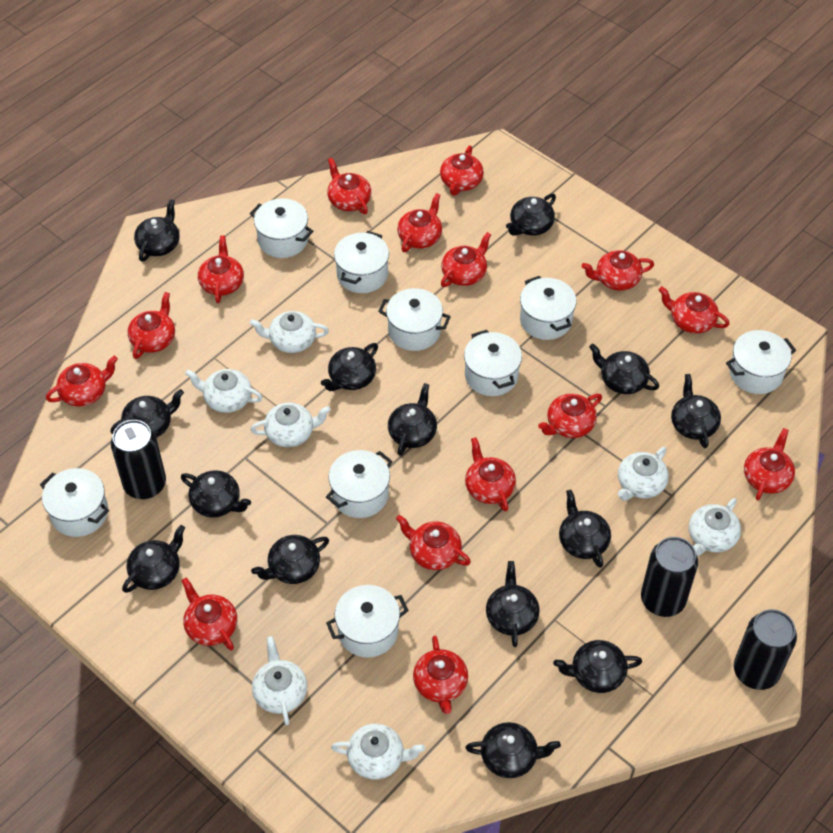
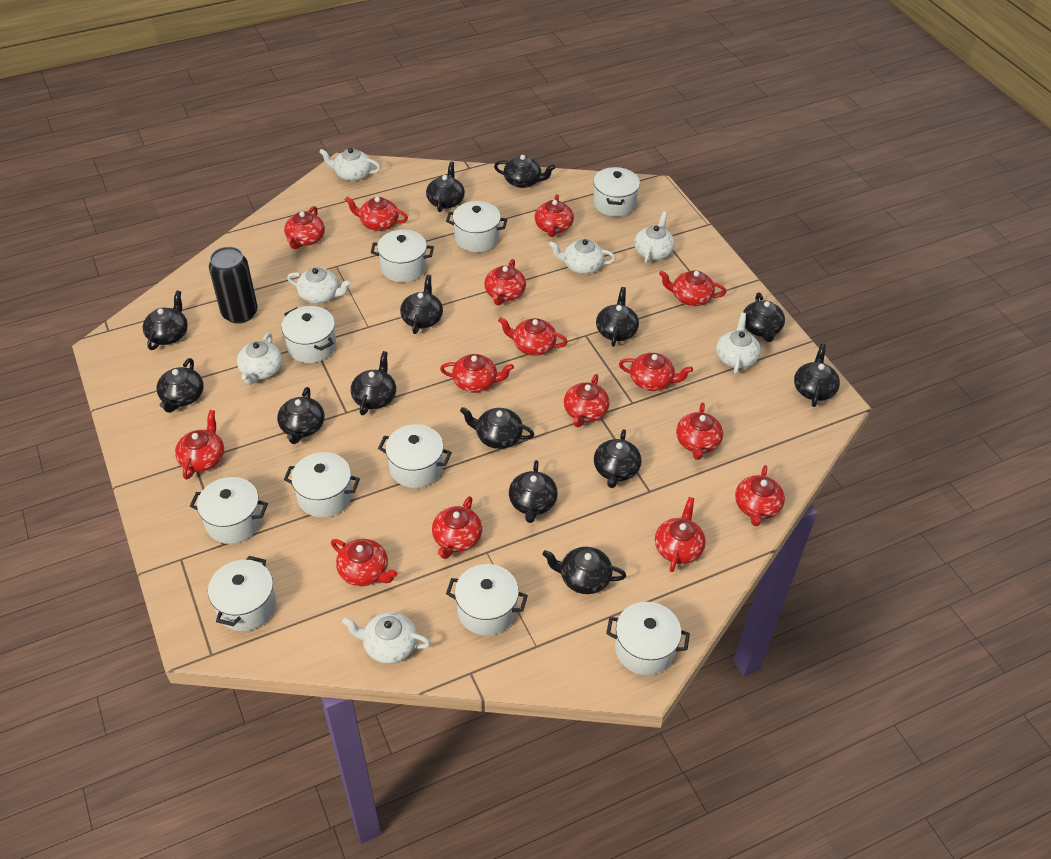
black can: 3 -> 1
white pot: 9 -> 10

